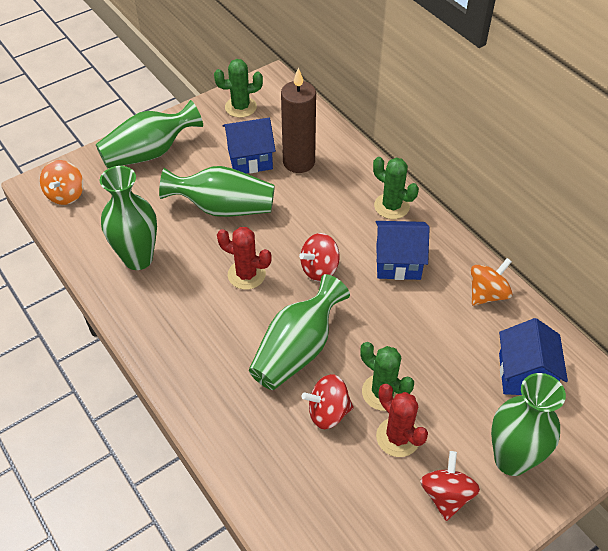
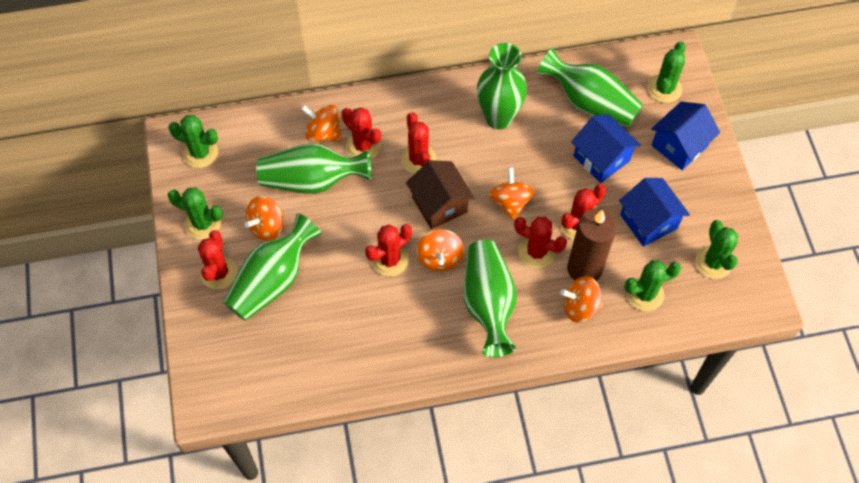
brown house: 0 -> 1
green cactus: 3 -> 5
orange spinning top: 2 -> 5
red cactus: 2 -> 6
red spinning top: 3 -> 0

